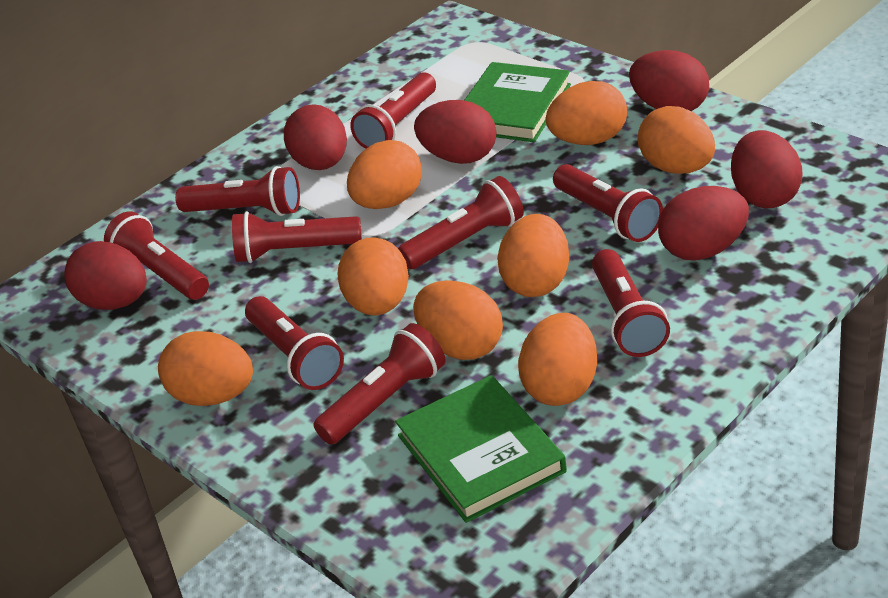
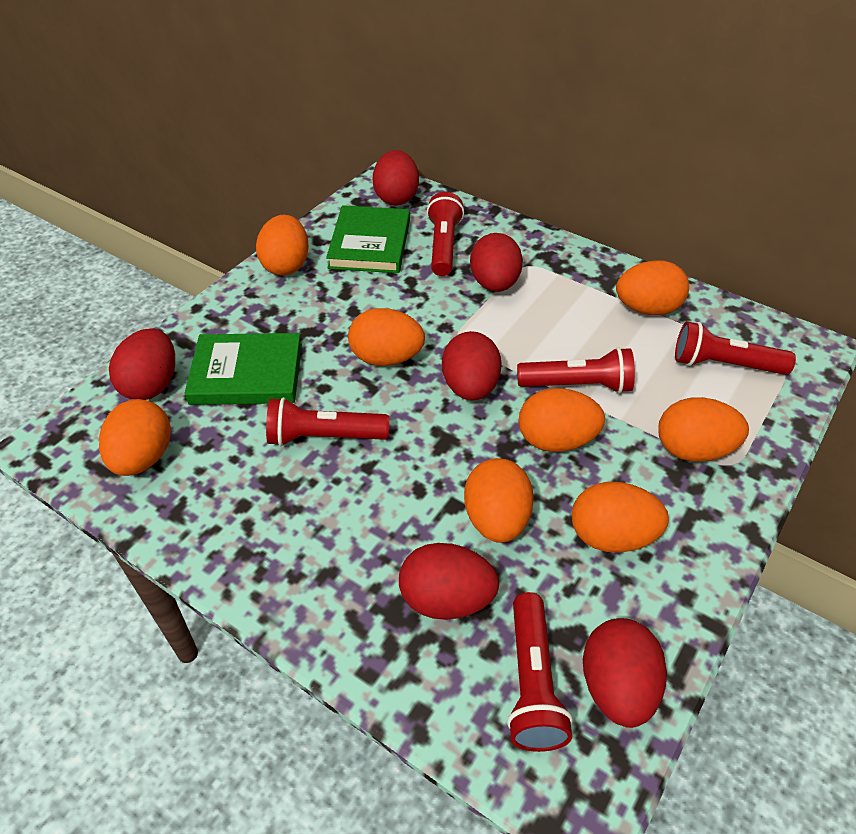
red flashlight: 9 -> 5

